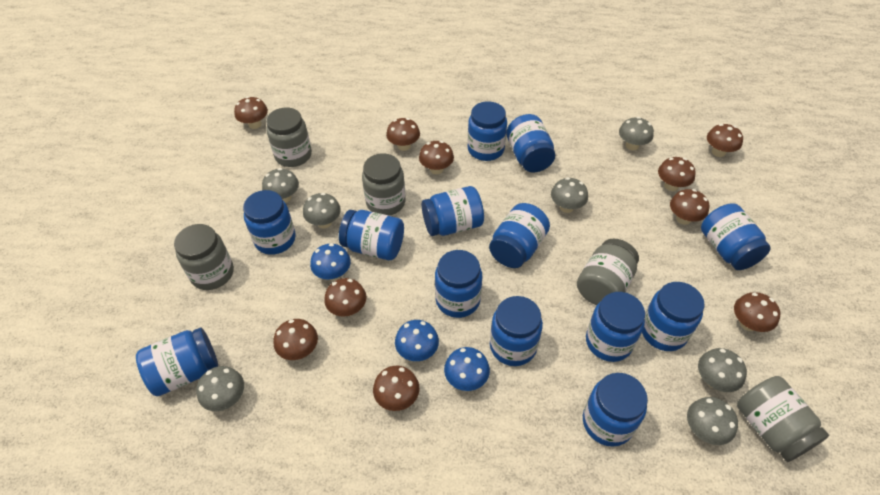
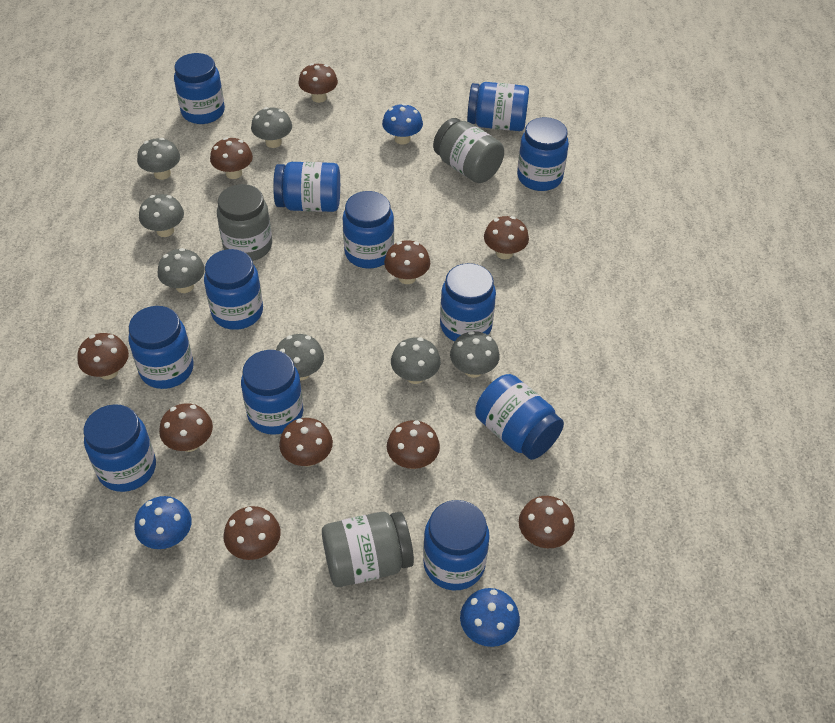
blue jar: 13 -> 12
grey jar: 5 -> 3

